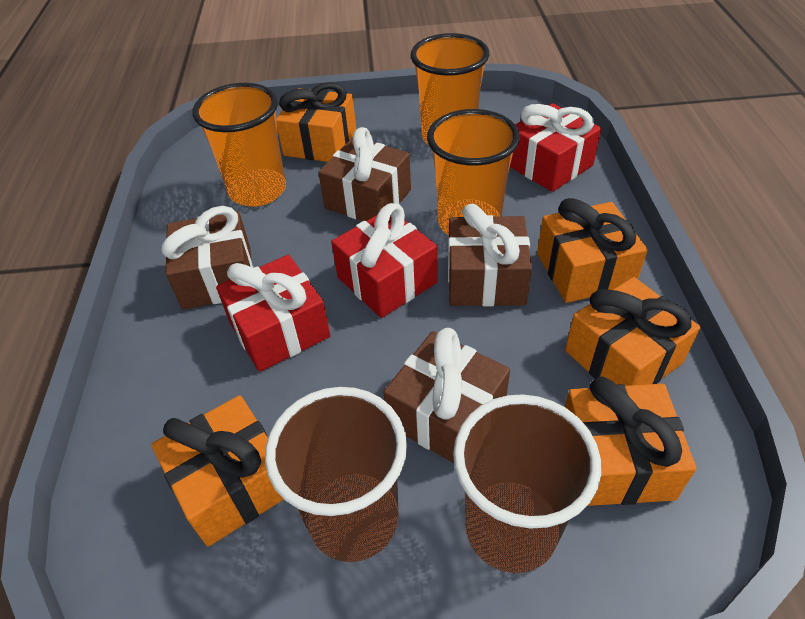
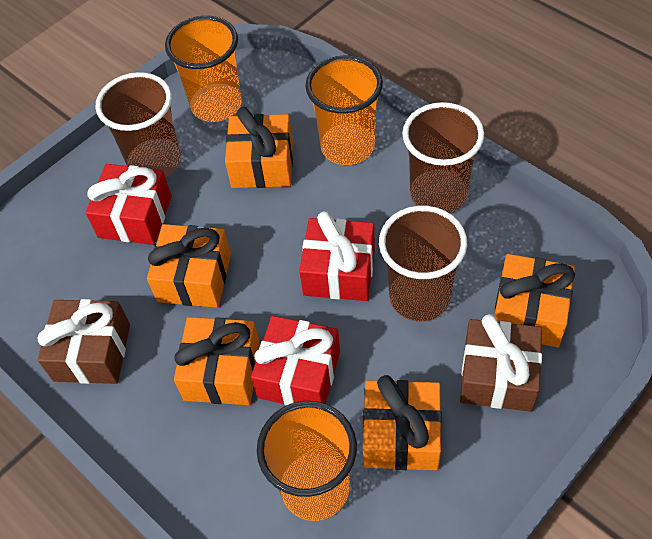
brown cup: 2 -> 3
brown gift: 4 -> 2

